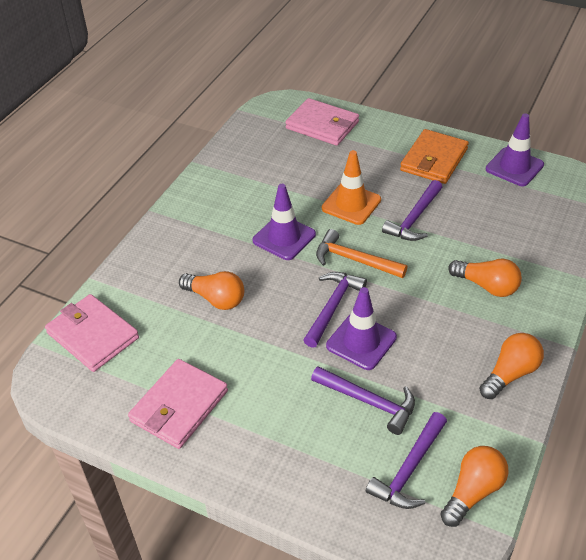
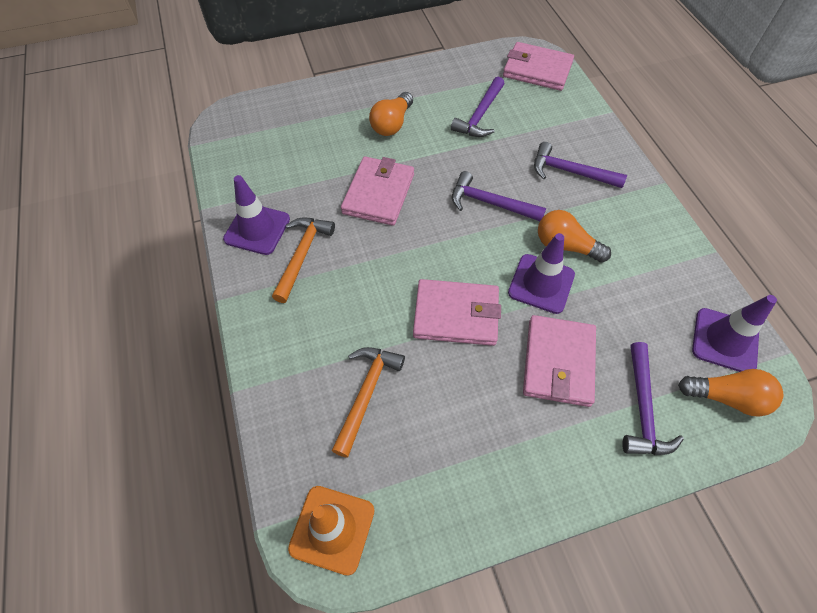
orange hammer: 1 -> 2
orange light bulb: 4 -> 3
orange wallet: 1 -> 0
pink wallet: 3 -> 4

